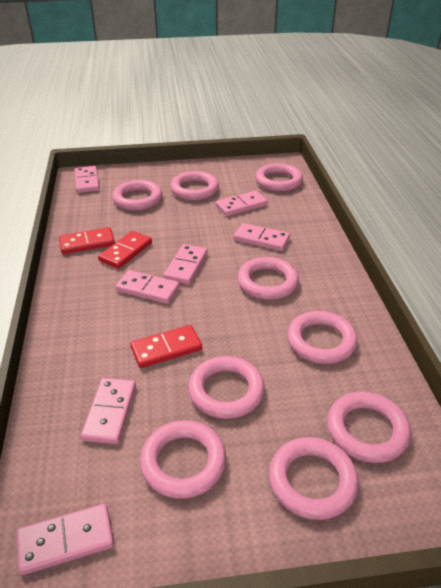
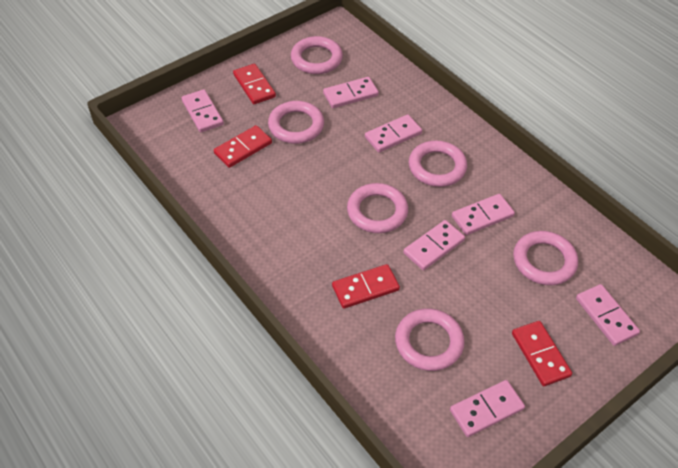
pink ring: 9 -> 6
red domino: 3 -> 4

